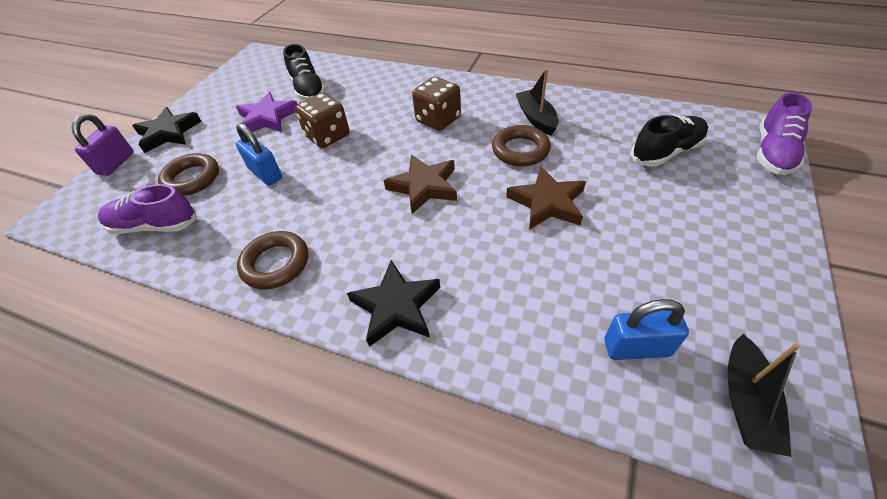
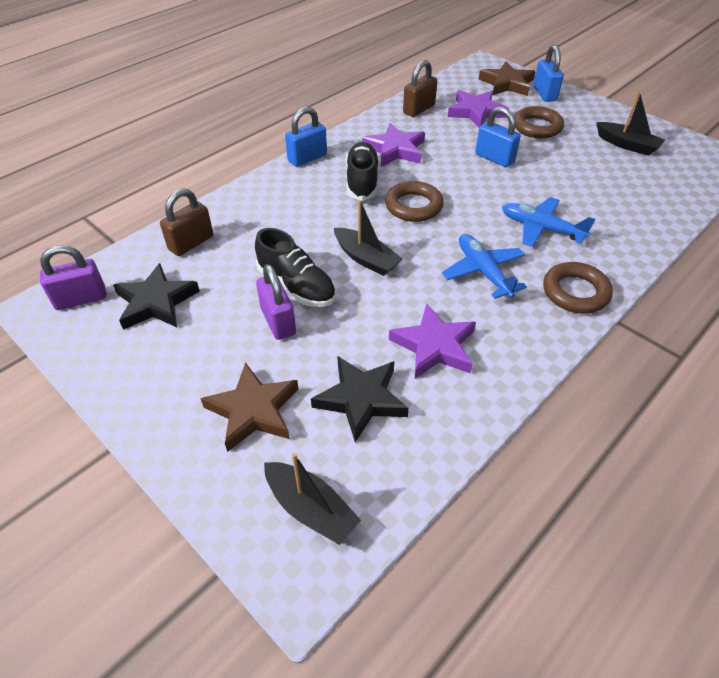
black boat: 2 -> 3
blue padlock: 2 -> 3
blue plane: 0 -> 2
brown dice: 2 -> 0
brown padlock: 0 -> 2
purple padlock: 1 -> 2
purple shoe: 2 -> 0
purple star: 1 -> 3

